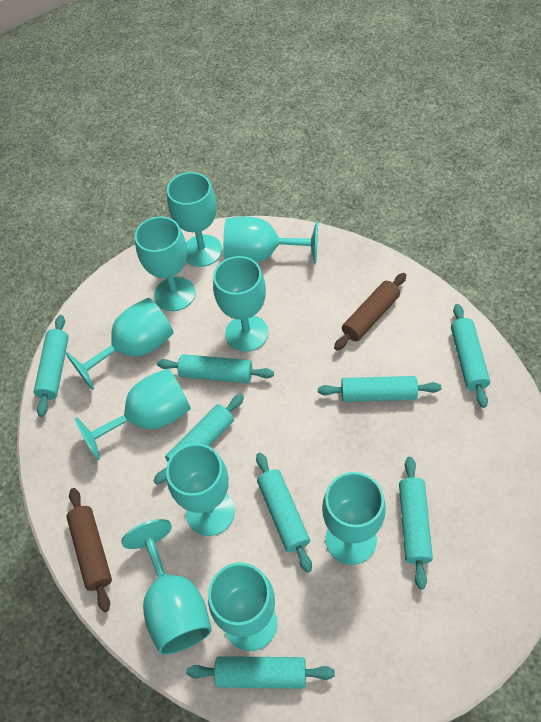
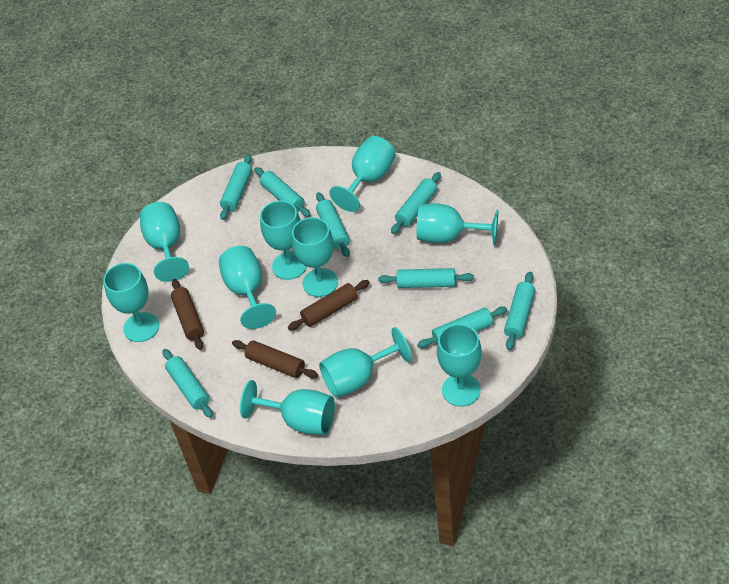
brown rolling pin: 2 -> 3

